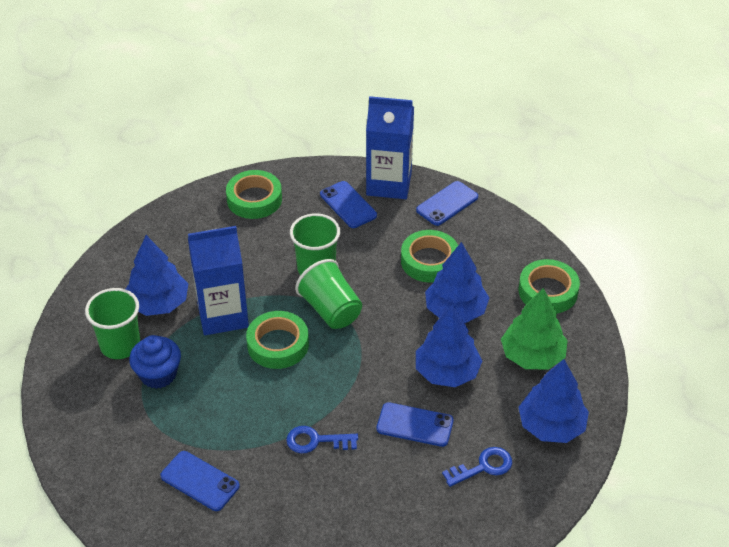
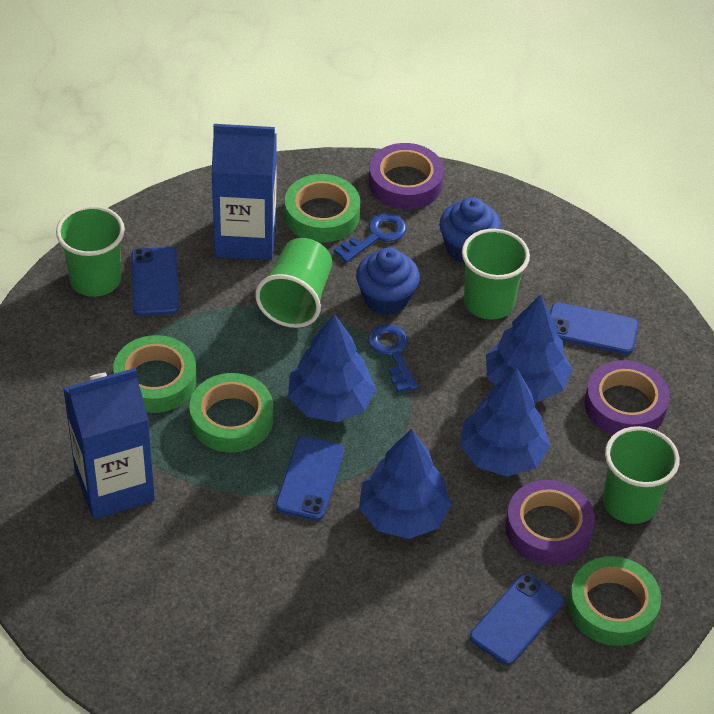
blue cupcake: 1 -> 2
green cup: 3 -> 4
green tree: 1 -> 0
purple tape: 0 -> 3

